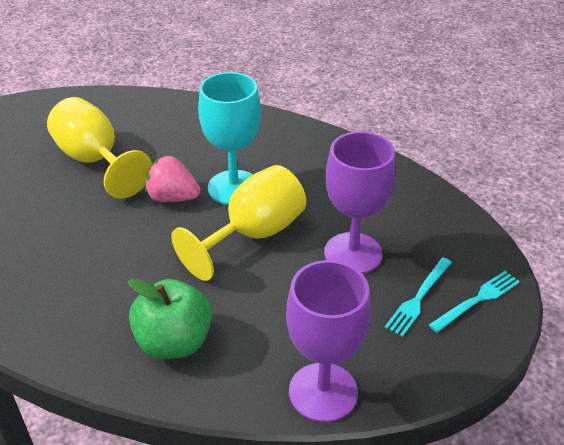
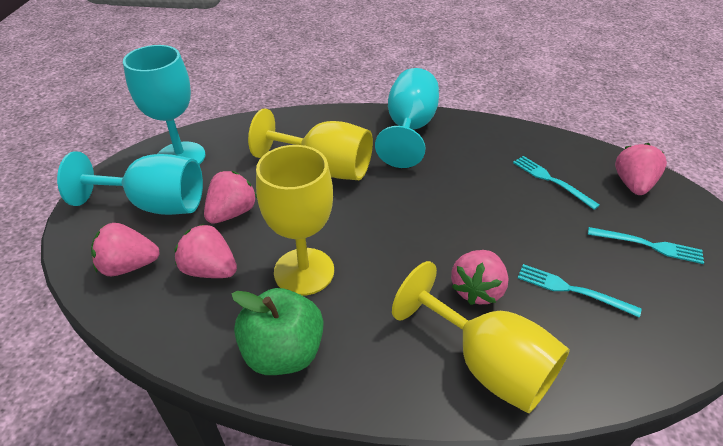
pink strawberry: 1 -> 5
purple goblet: 2 -> 0
turquoise fork: 2 -> 3
turquoise goblet: 1 -> 3
yellow goblet: 2 -> 3

